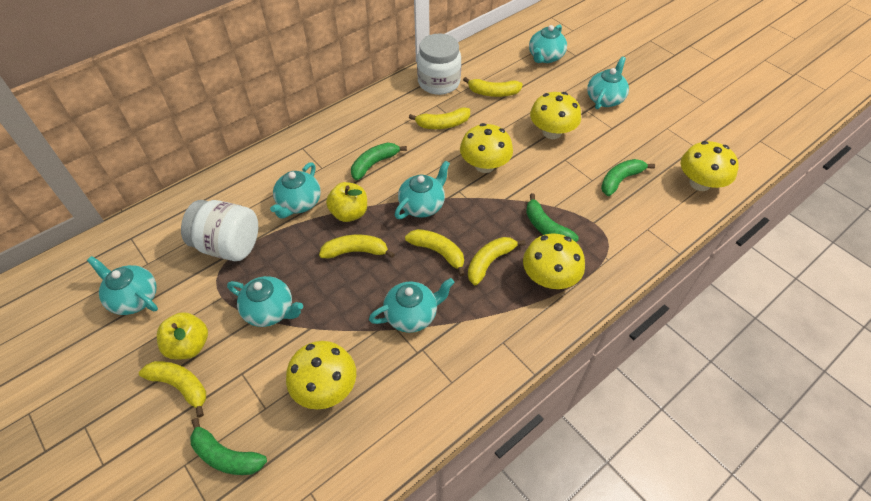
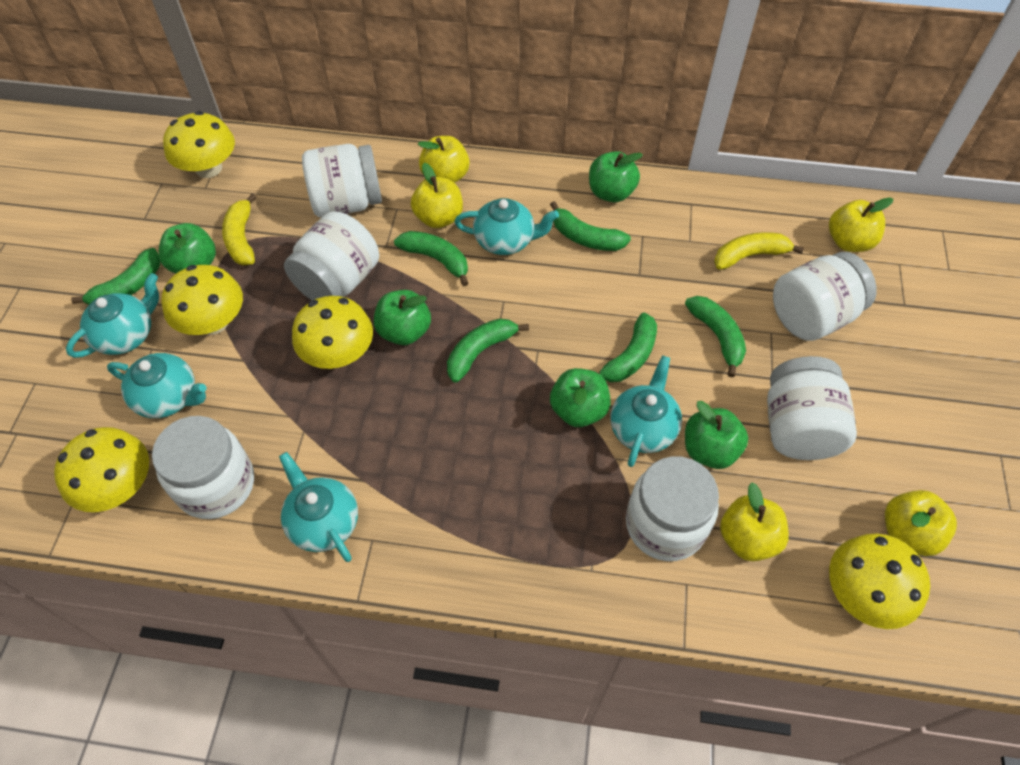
green apple: 0 -> 5
green banana: 4 -> 6
turquoise teapot: 7 -> 5
white jar: 2 -> 6
yellow apple: 2 -> 5
yellow banana: 6 -> 2

